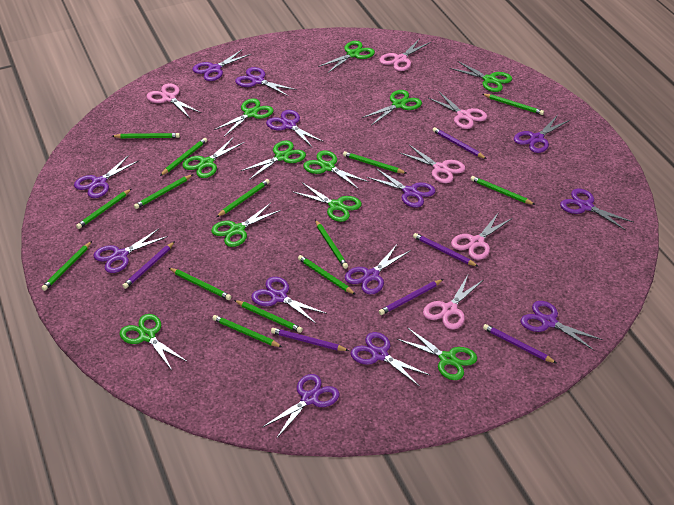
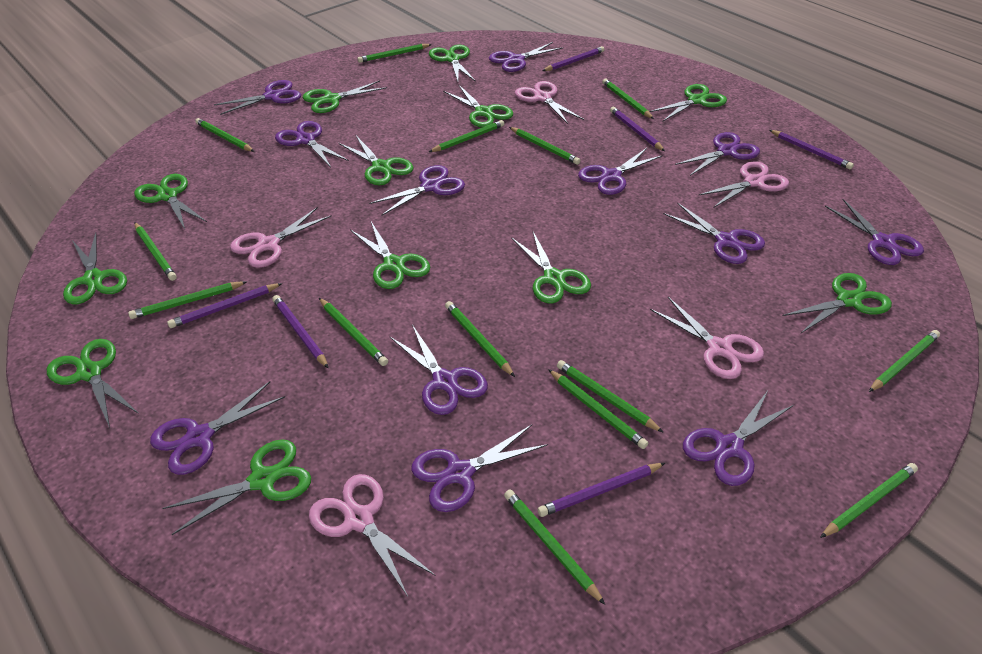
green scissors: 11 -> 12
pink scissors: 6 -> 5
purple scissors: 13 -> 12

